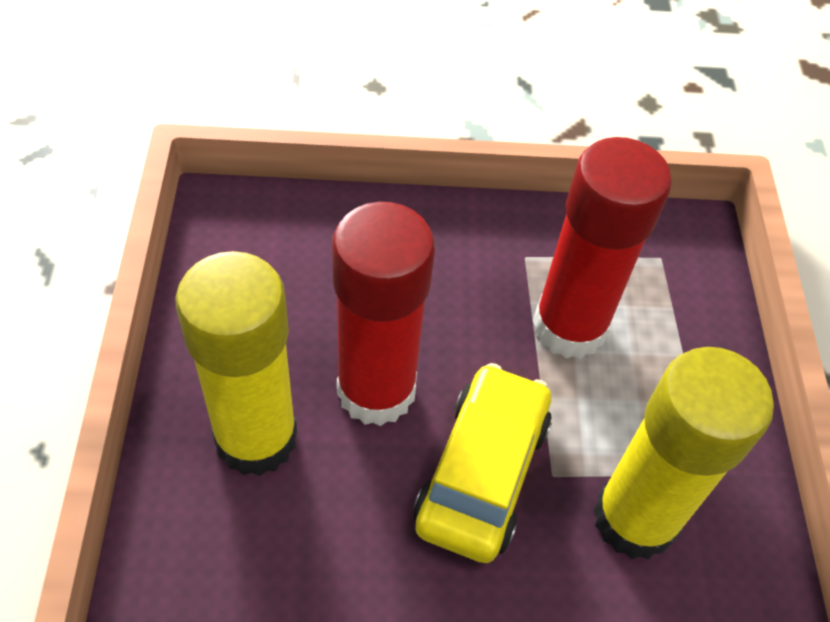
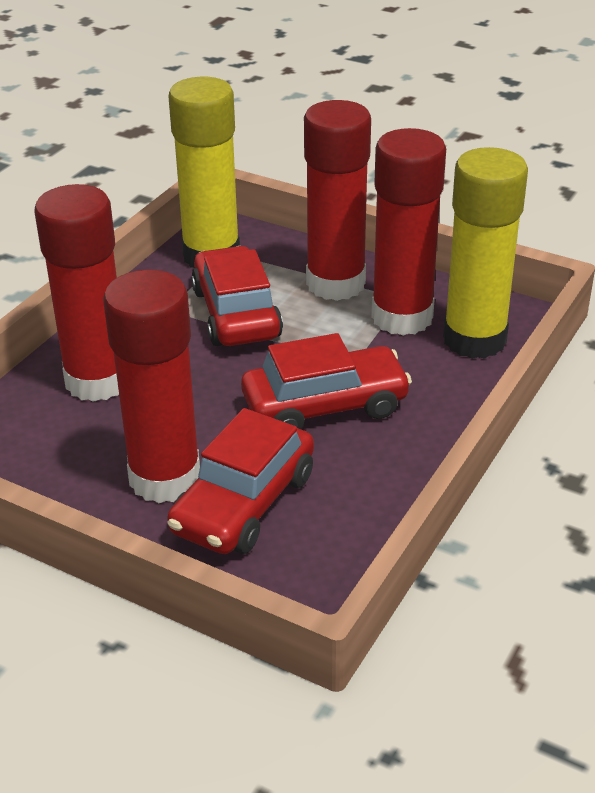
red car: 0 -> 3
red glue stick: 2 -> 4
yellow car: 1 -> 0

